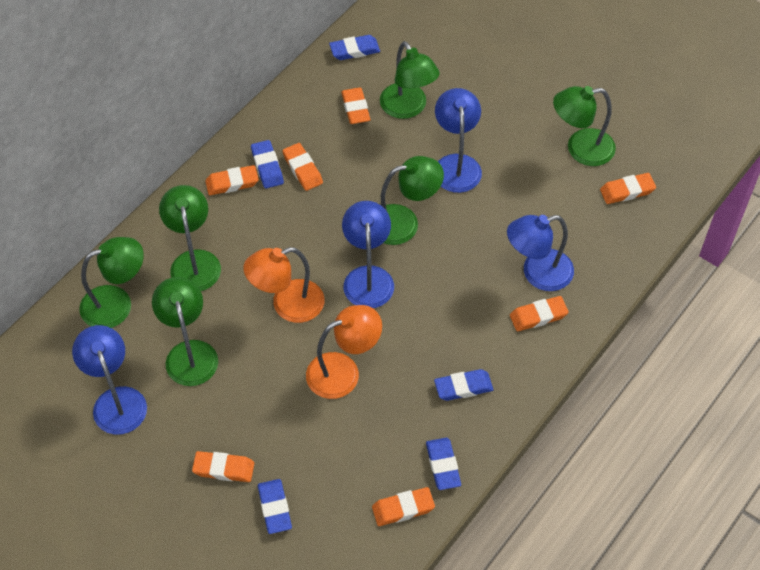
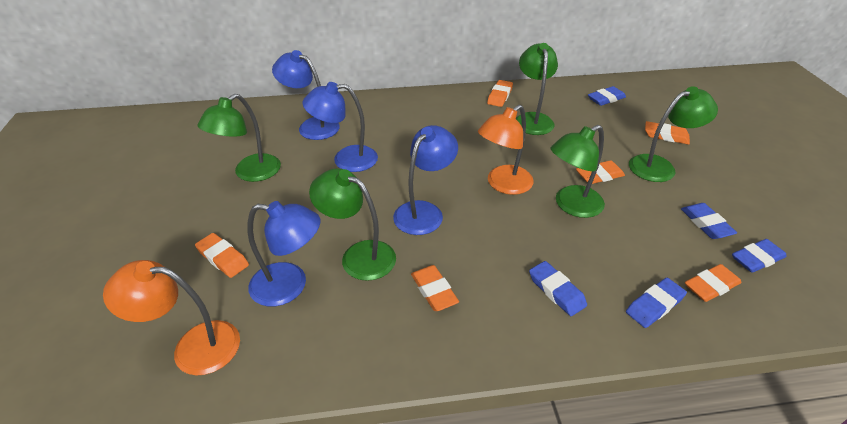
green lamp: 6 -> 5
orange eraser: 7 -> 6

